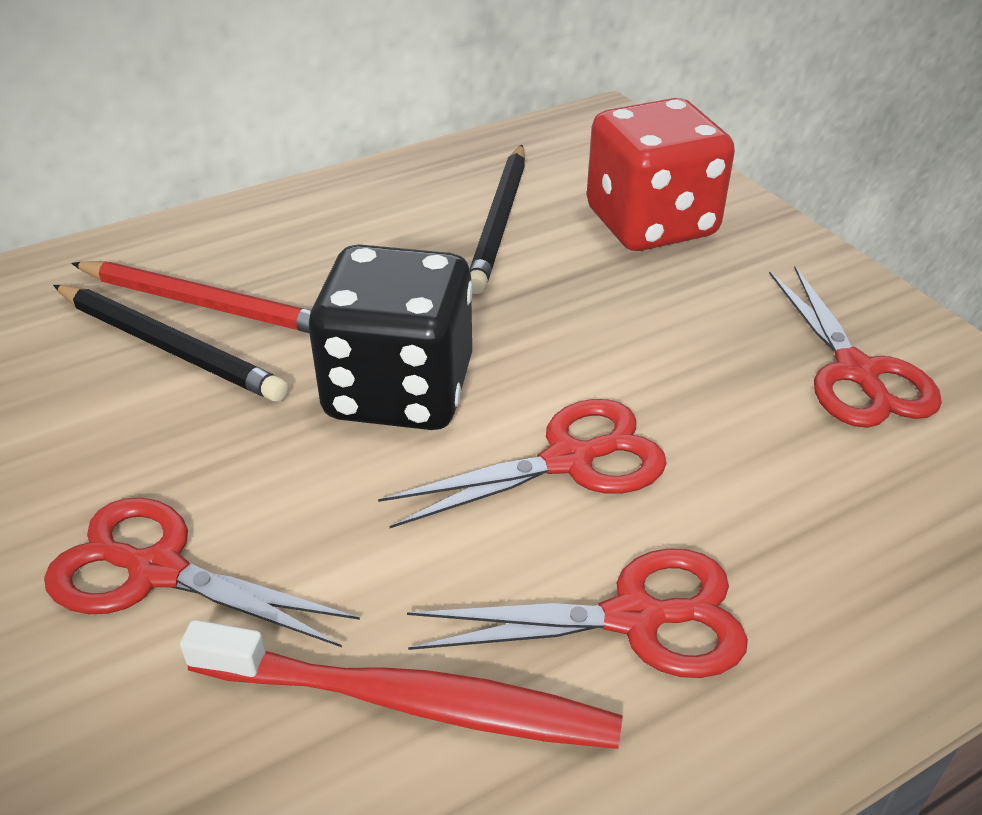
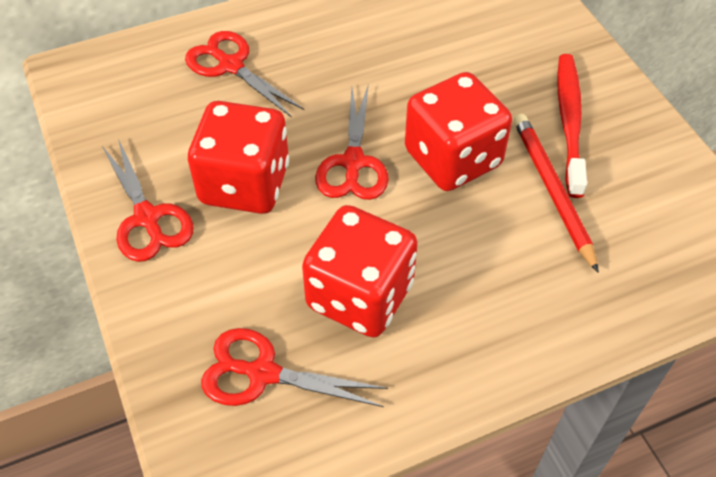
black dice: 1 -> 0
black pencil: 2 -> 0
red dice: 1 -> 3

